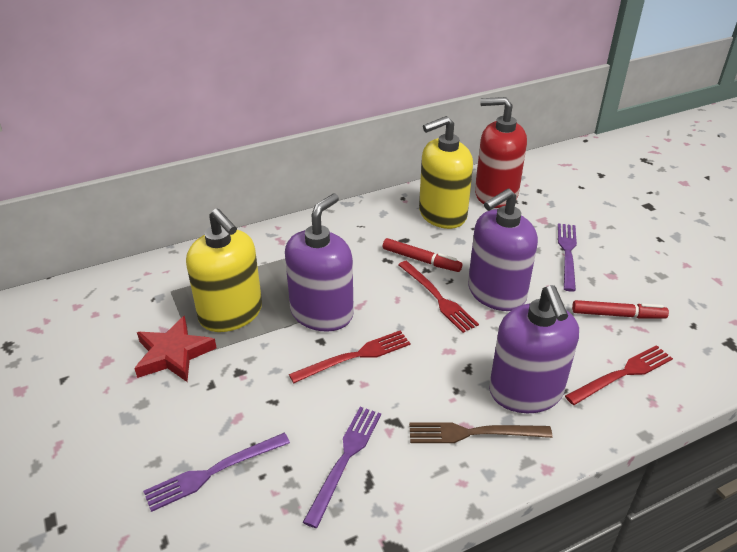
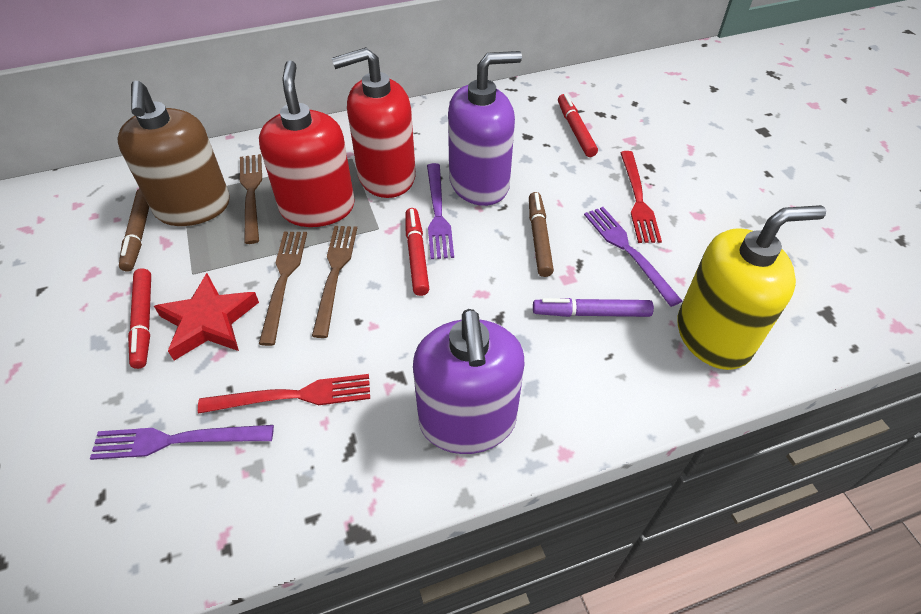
brown fork: 1 -> 3
brown marker: 0 -> 2
brown soap dispenser: 0 -> 1
purple marker: 0 -> 1
purple soap dispenser: 3 -> 2
red fork: 3 -> 2
red marker: 2 -> 3
red soap dispenser: 1 -> 2
yellow soap dispenser: 2 -> 1

